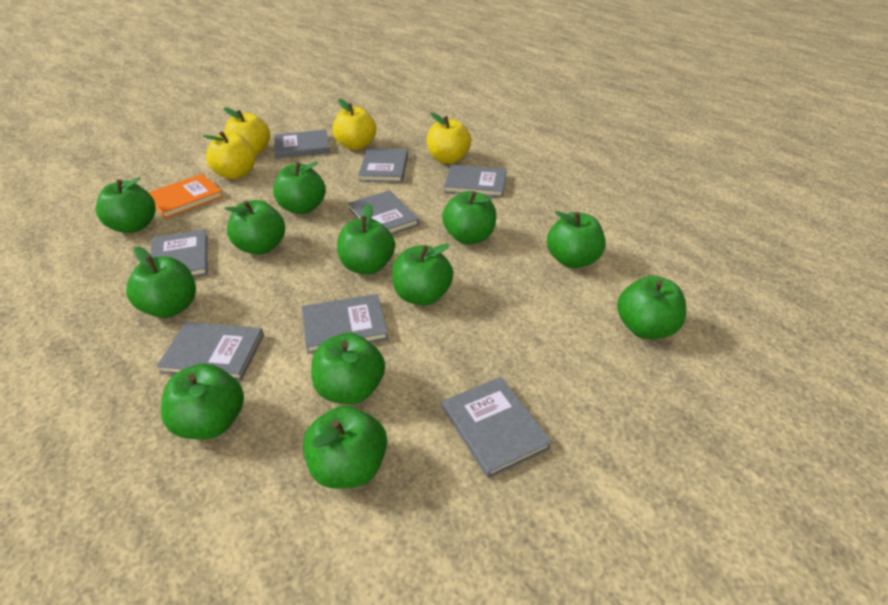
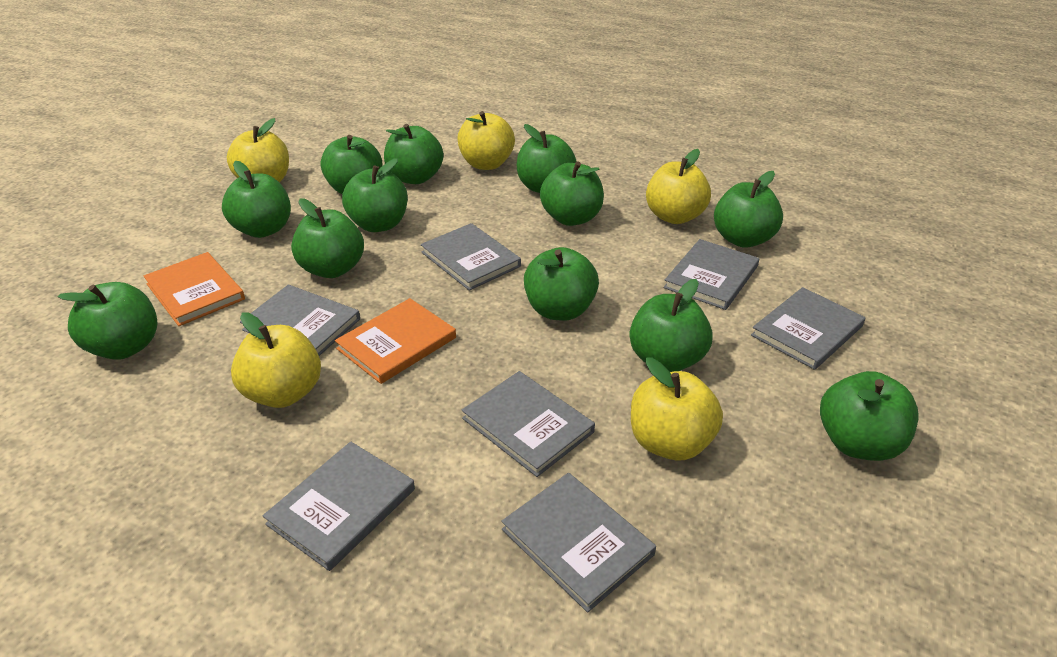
grey book: 8 -> 7
orange book: 1 -> 2
yellow apple: 4 -> 5

